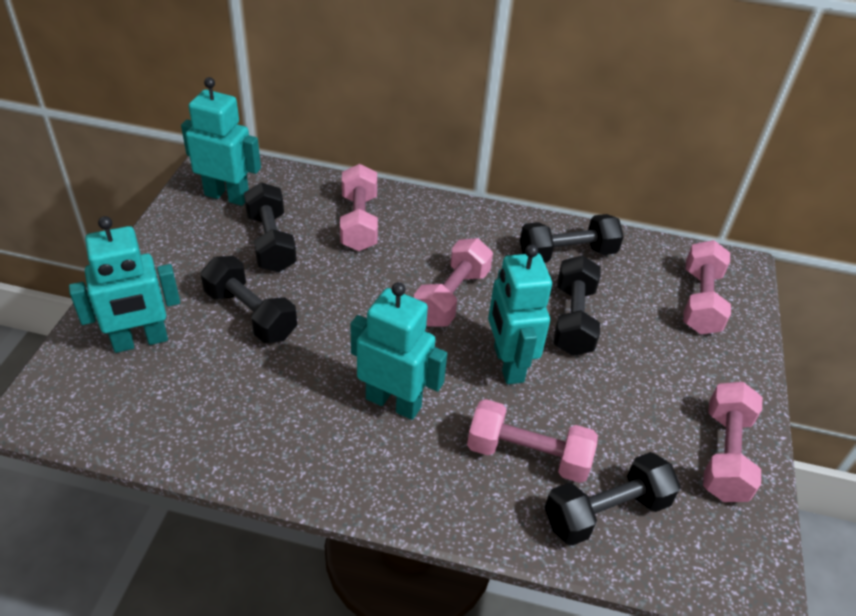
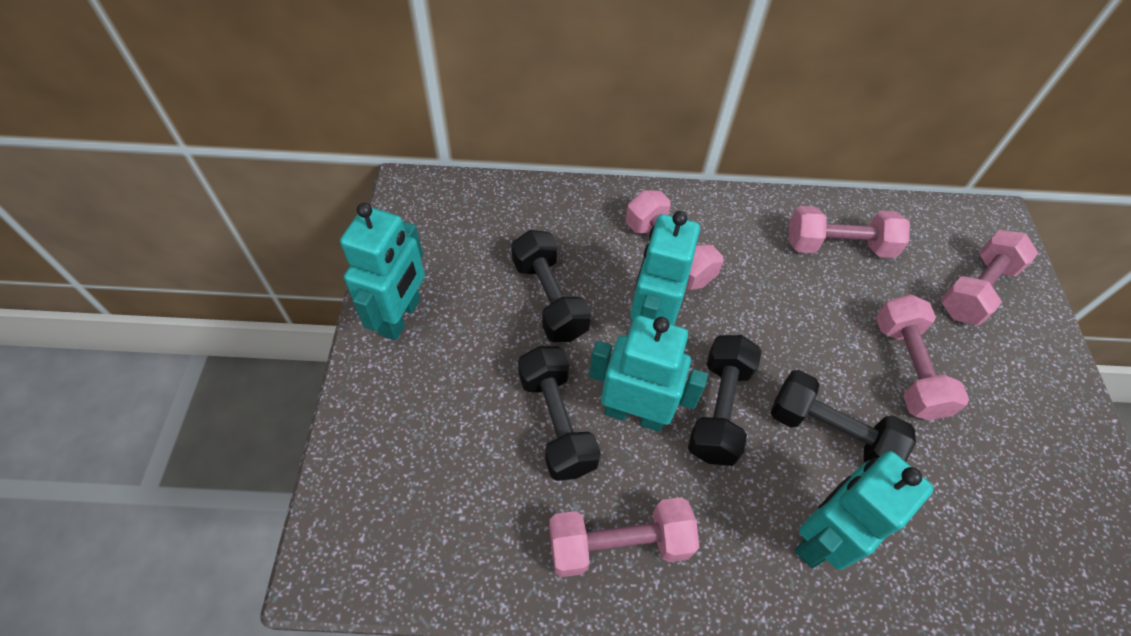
black dumbbell: 5 -> 4

